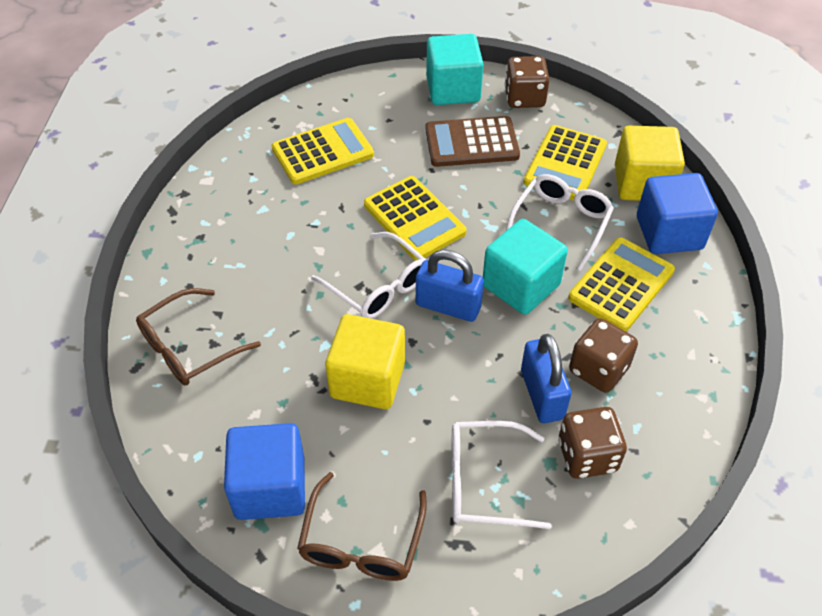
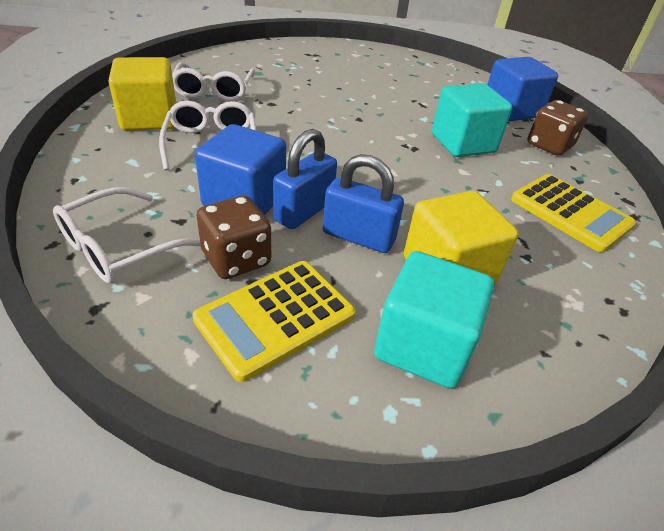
brown calculator: 1 -> 0
brown dice: 3 -> 2
brown glasses: 2 -> 0
yellow calculator: 4 -> 2

